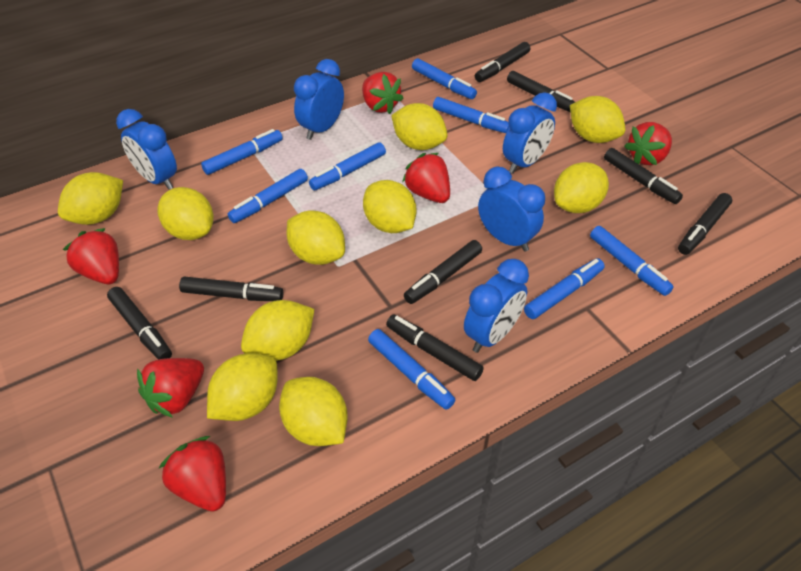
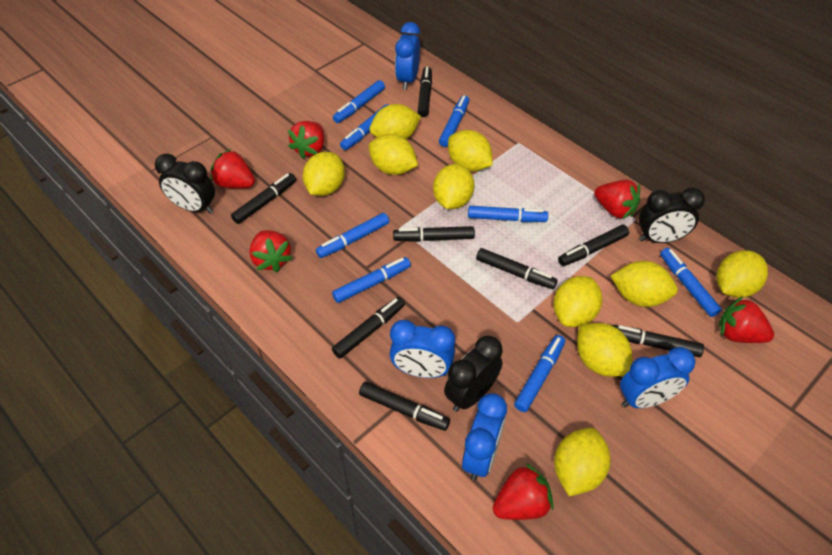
black clock: 0 -> 3
blue clock: 5 -> 4

